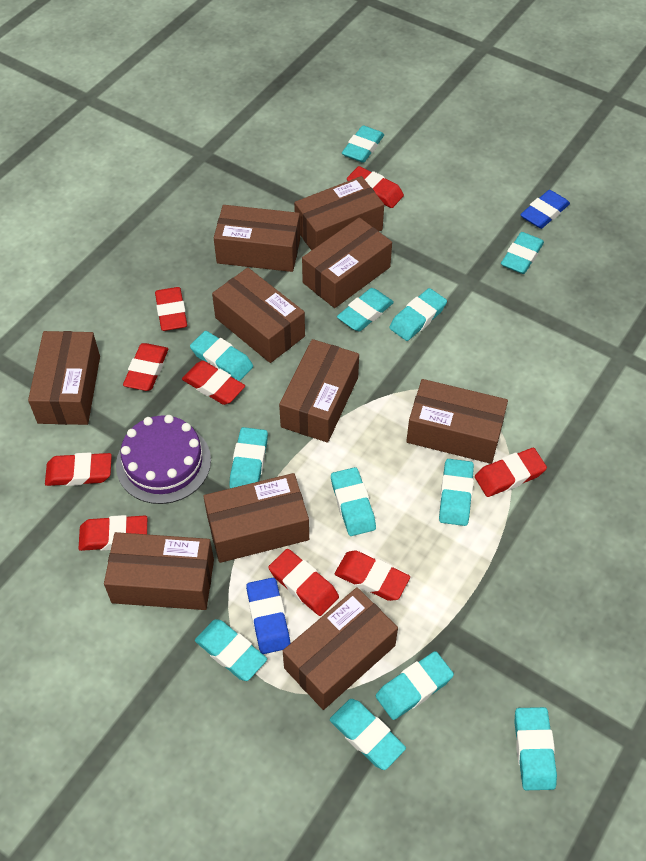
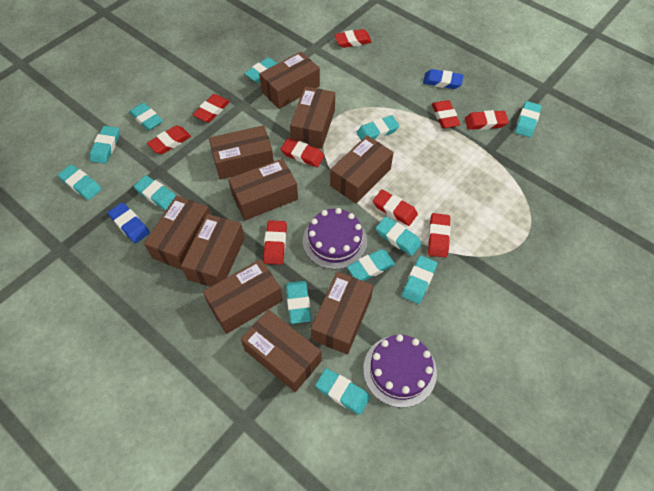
purple cake: 1 -> 2

